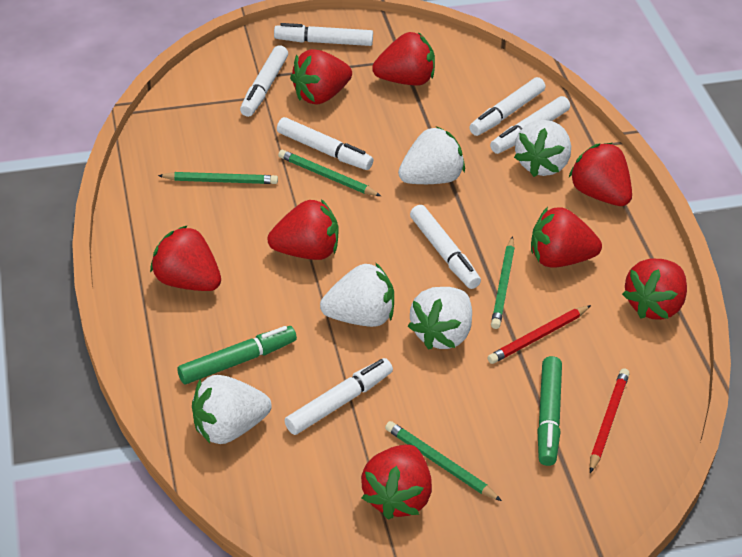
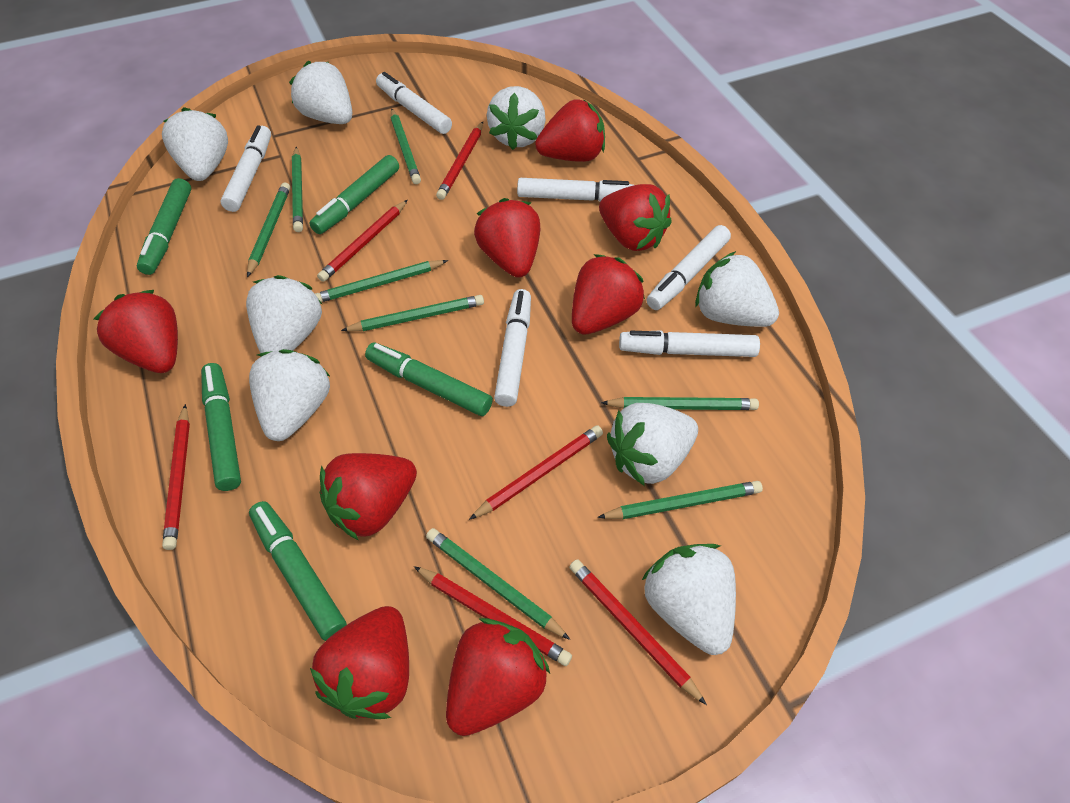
green marker: 2 -> 5
green pencil: 4 -> 8
red pencil: 2 -> 6
white marker: 7 -> 6
white strawberry: 5 -> 8

